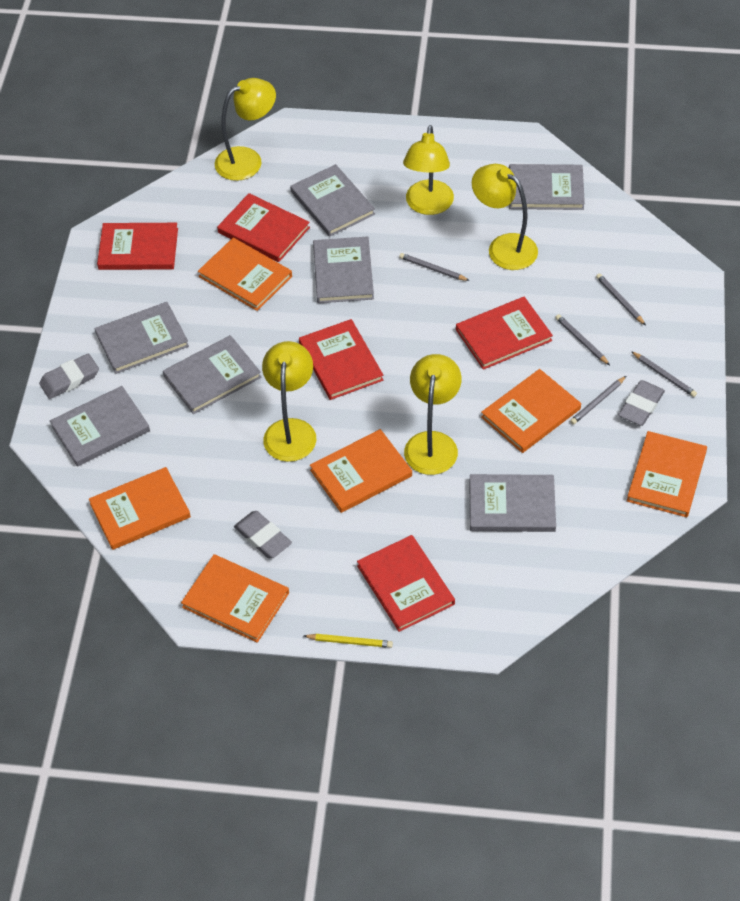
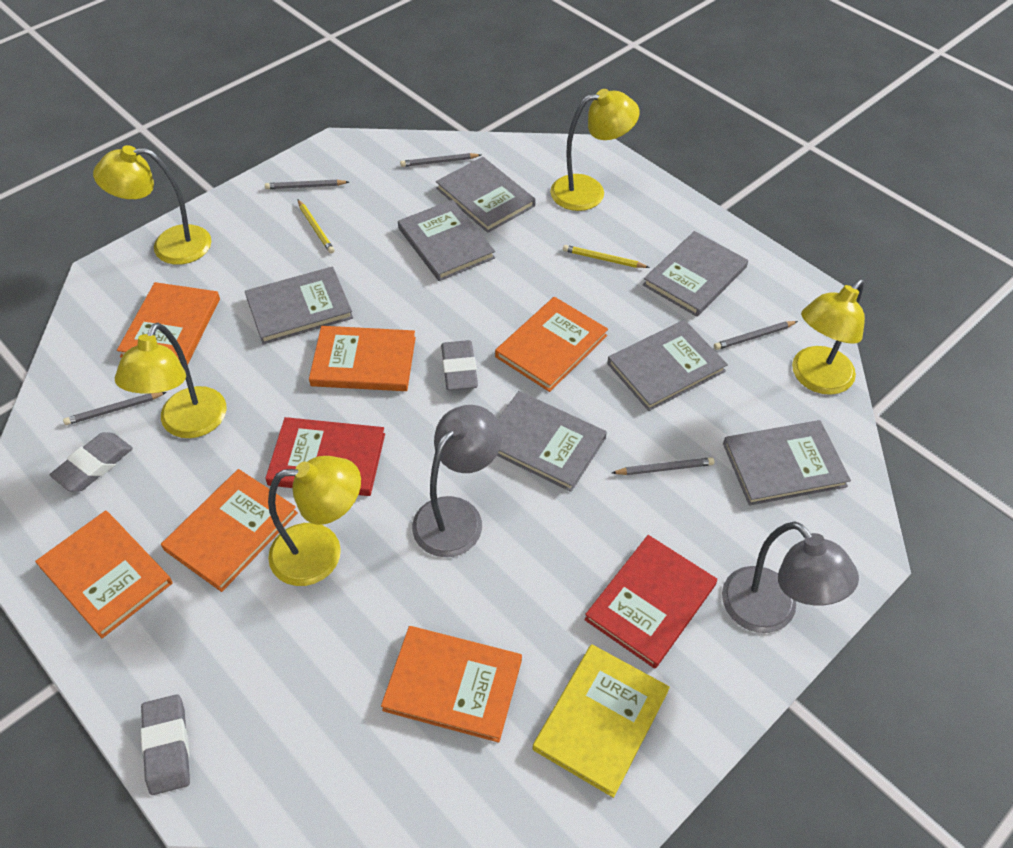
grey lamp: 0 -> 2
red book: 5 -> 2
yellow book: 0 -> 1
yellow pencil: 1 -> 2

